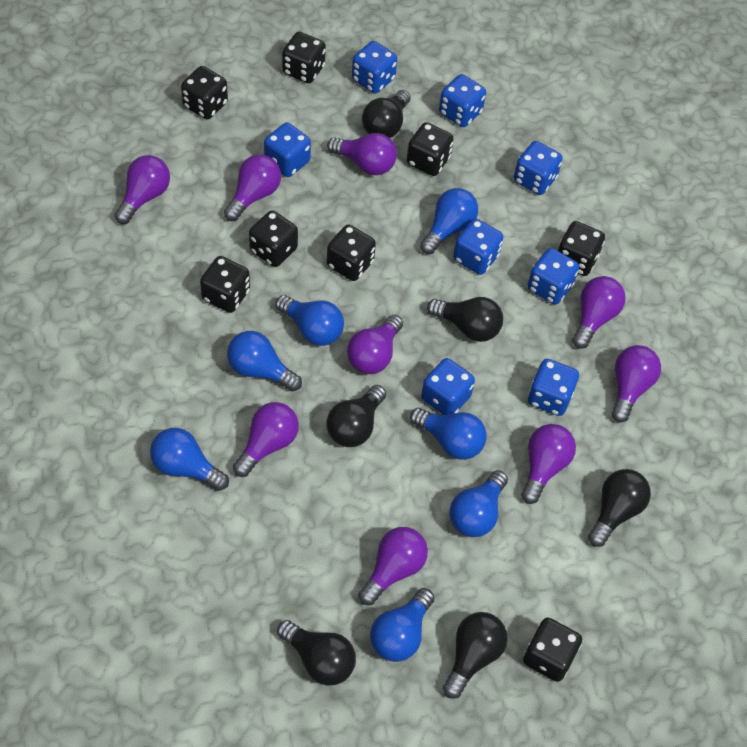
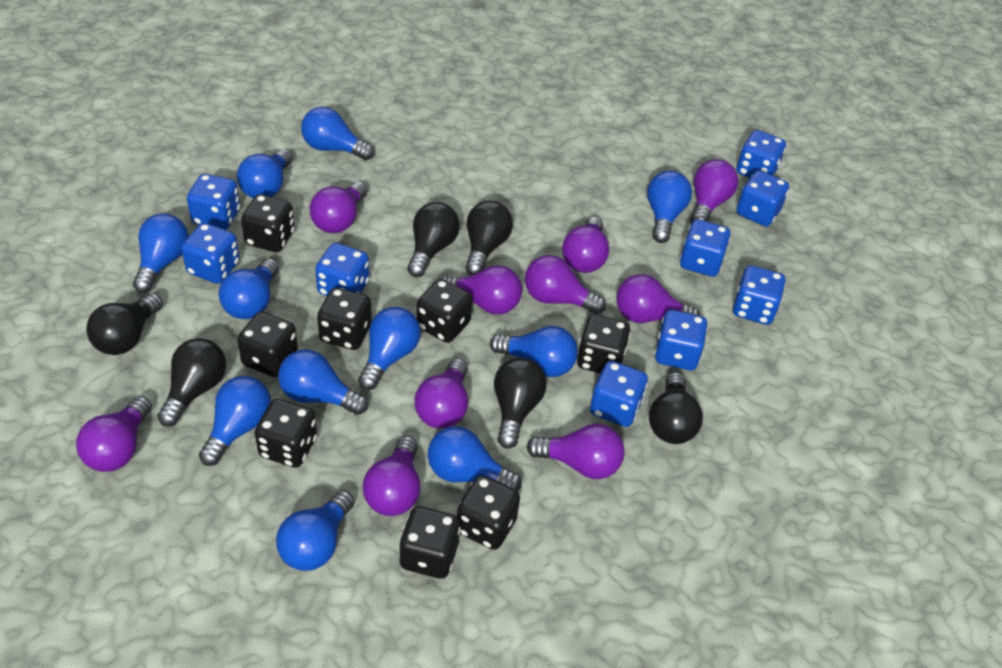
blue dice: 8 -> 9
blue light bulb: 7 -> 11
purple light bulb: 9 -> 10

